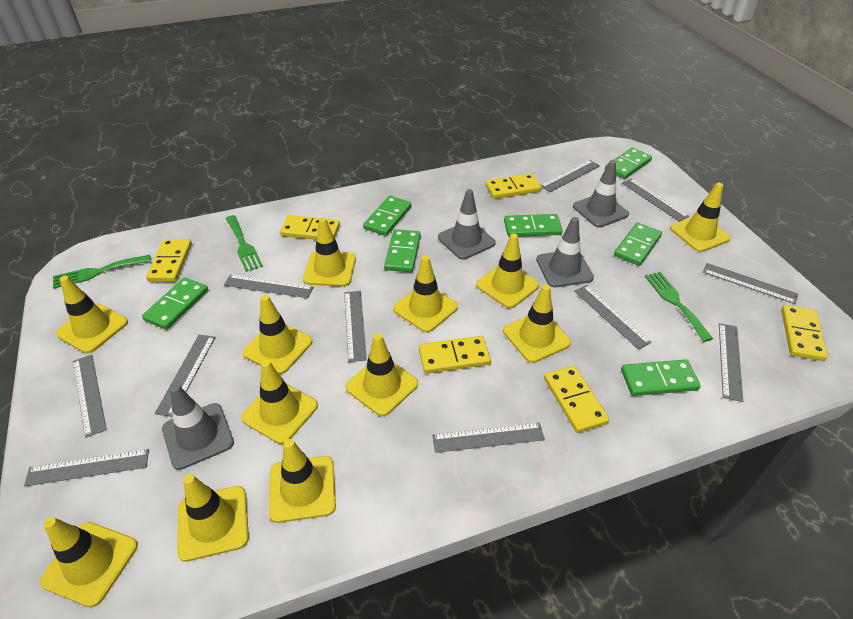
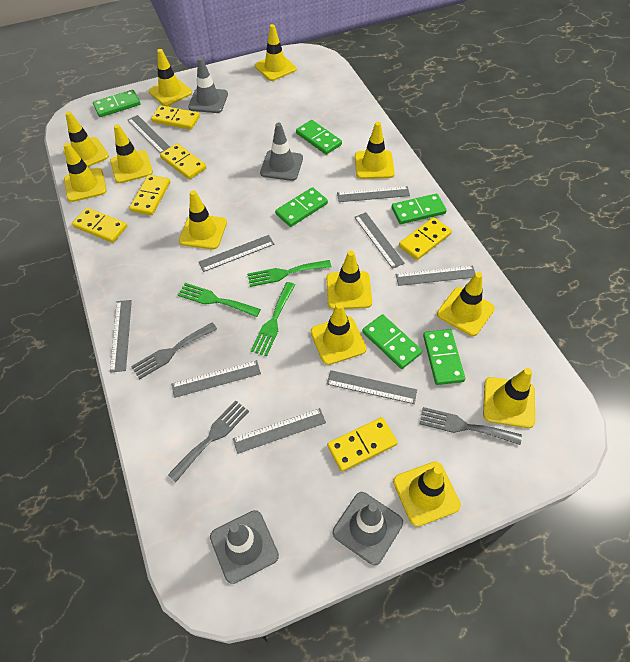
green domino: 7 -> 6
grey fork: 0 -> 3
grey ruler: 11 -> 9

